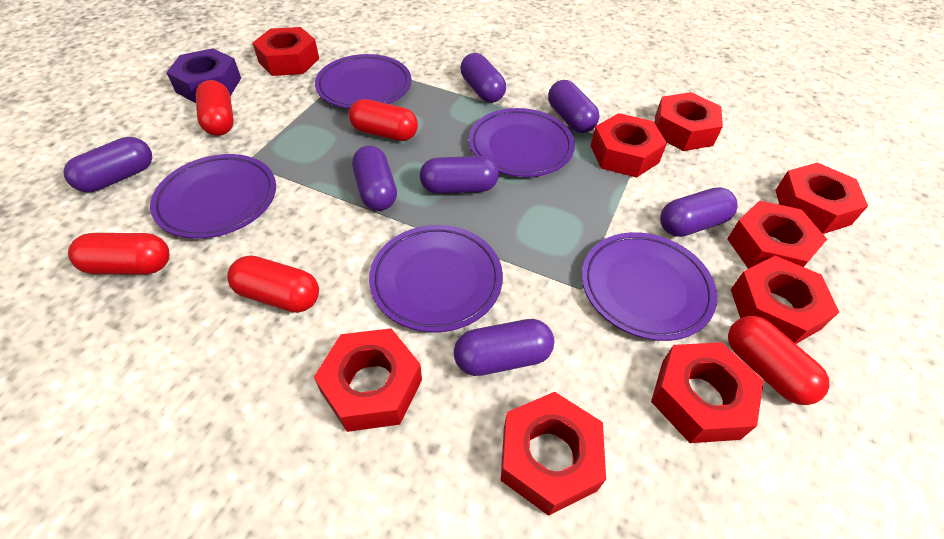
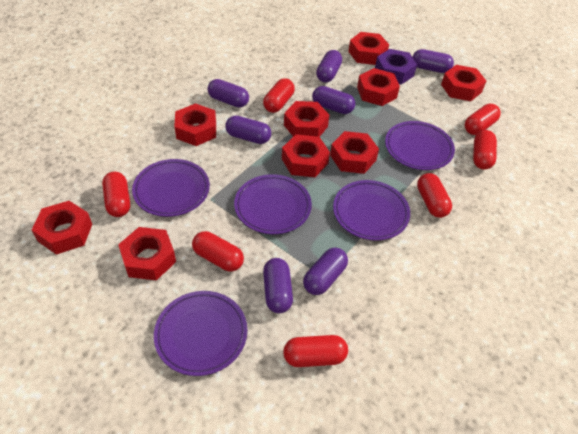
red capsule: 5 -> 7

